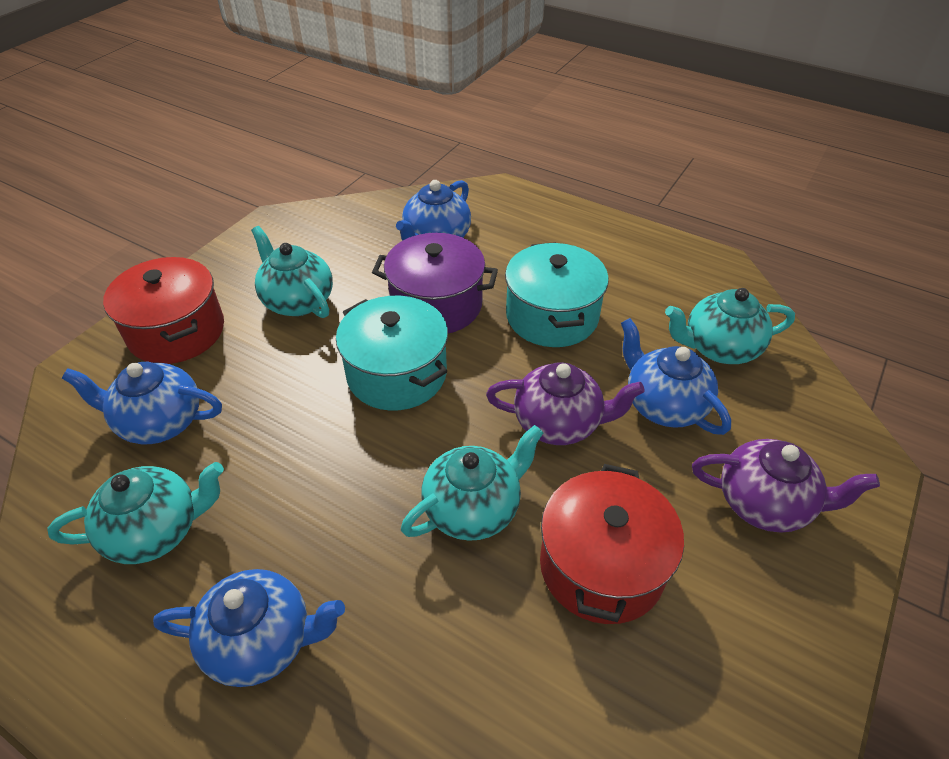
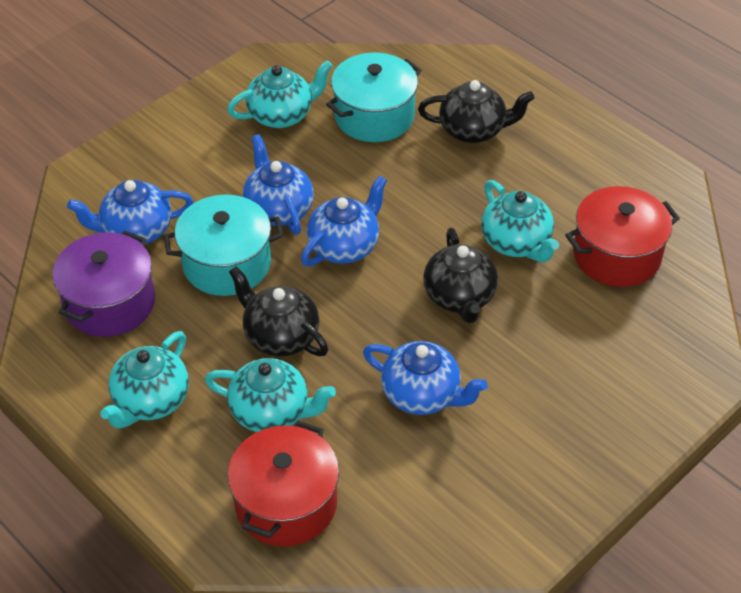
black teapot: 0 -> 3
purple teapot: 2 -> 0

